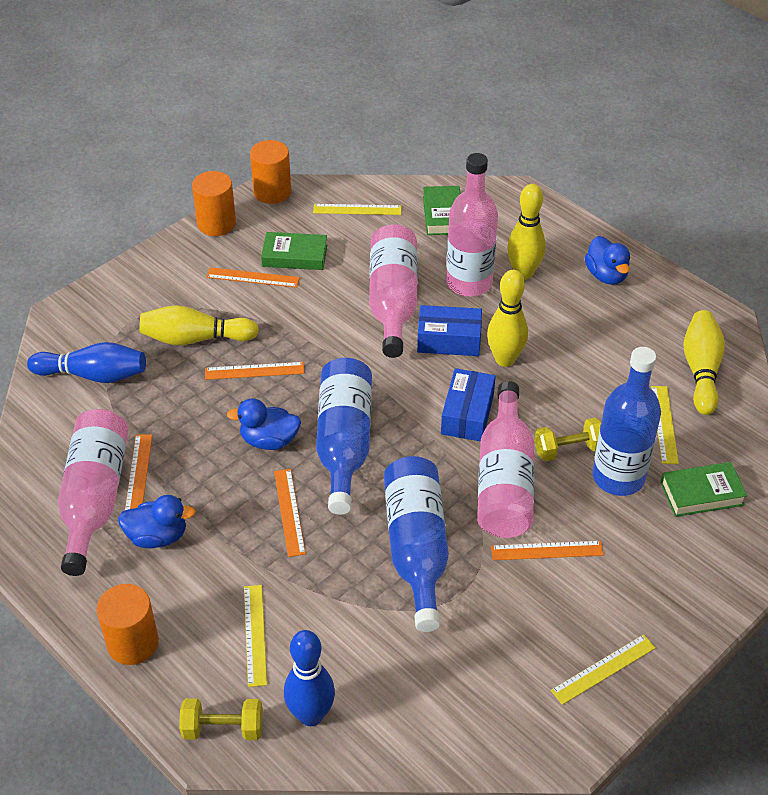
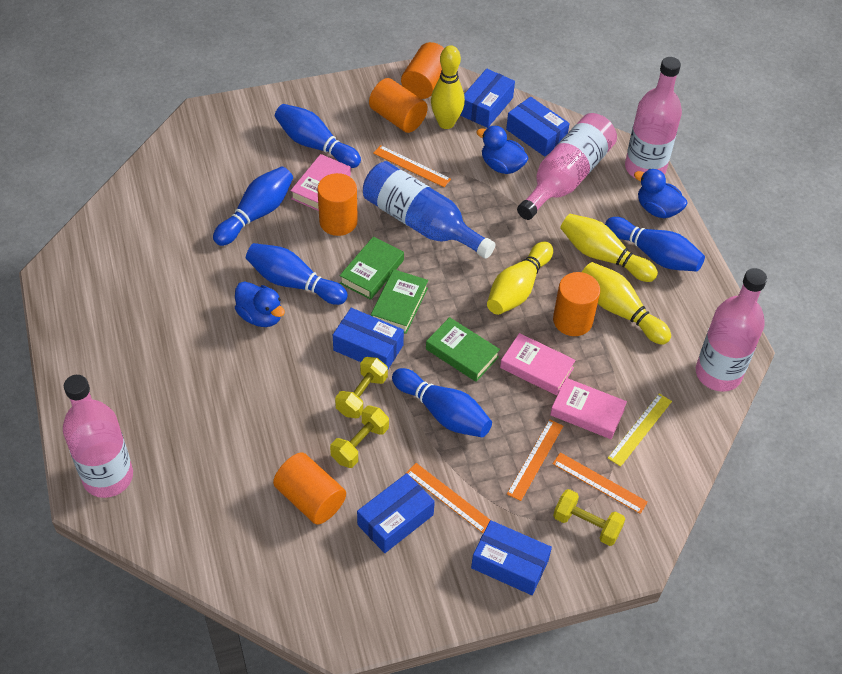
blue bottle: 3 -> 1
blue bowling pin: 2 -> 5
blue box: 2 -> 5
orange cylinder: 3 -> 5
orange ruler: 5 -> 4
pink book: 0 -> 3
yellow dumbbell: 2 -> 3
yellow ruler: 4 -> 1

